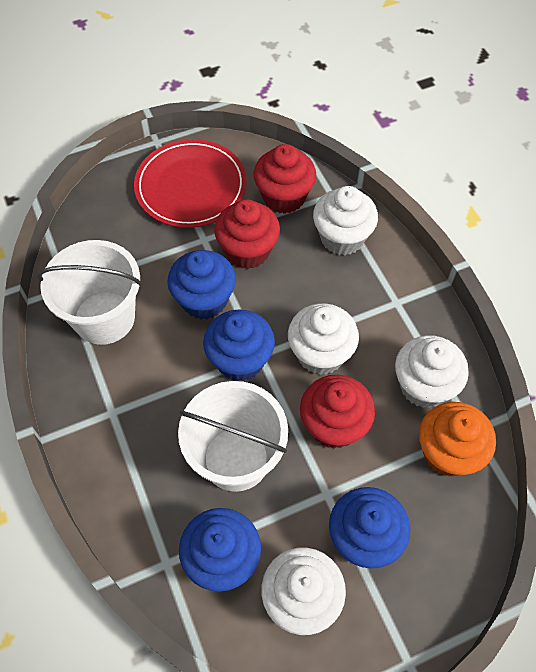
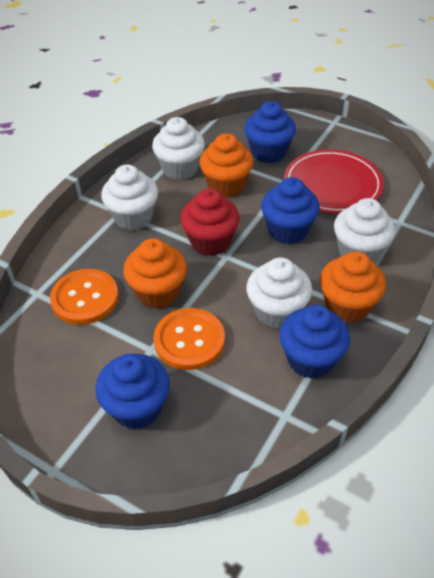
orange button: 0 -> 2
orange cupcake: 1 -> 3
red cupcake: 3 -> 1
white bucket: 2 -> 0

